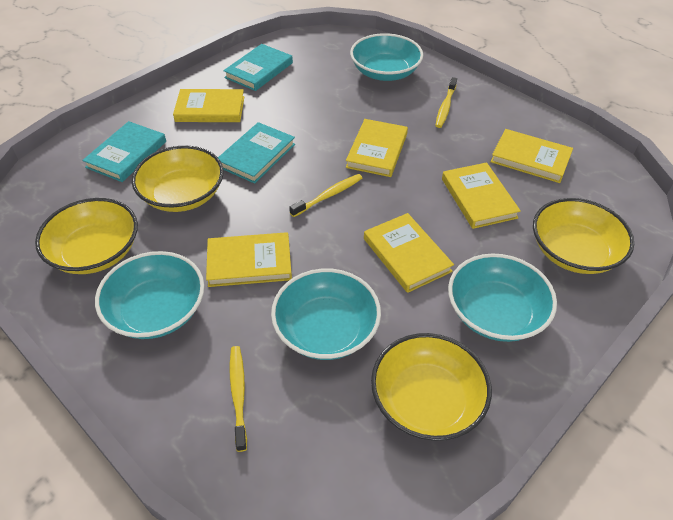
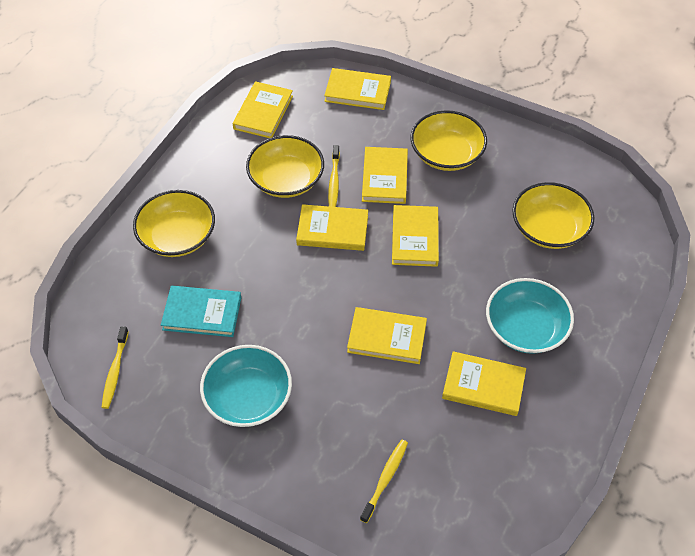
turquoise book: 3 -> 1
turquoise bowl: 4 -> 2
yellow book: 6 -> 7

